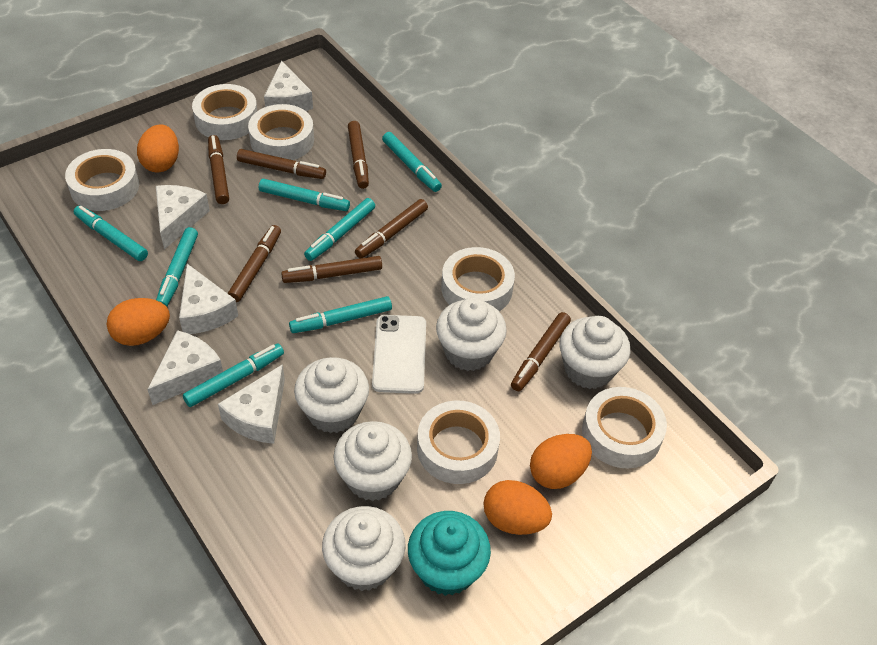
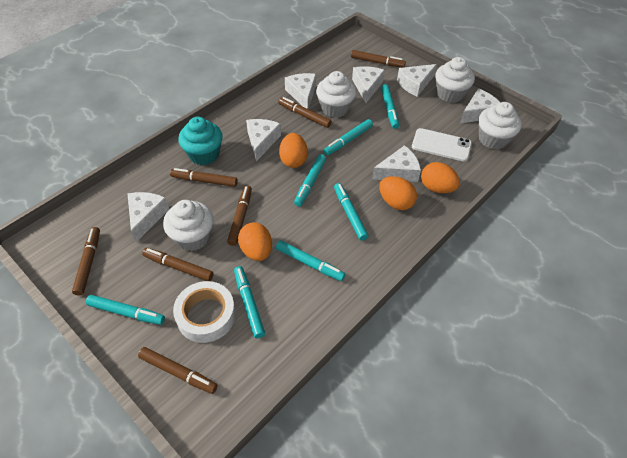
white cheese: 5 -> 7
white cupcake: 5 -> 4
white tape: 6 -> 1

